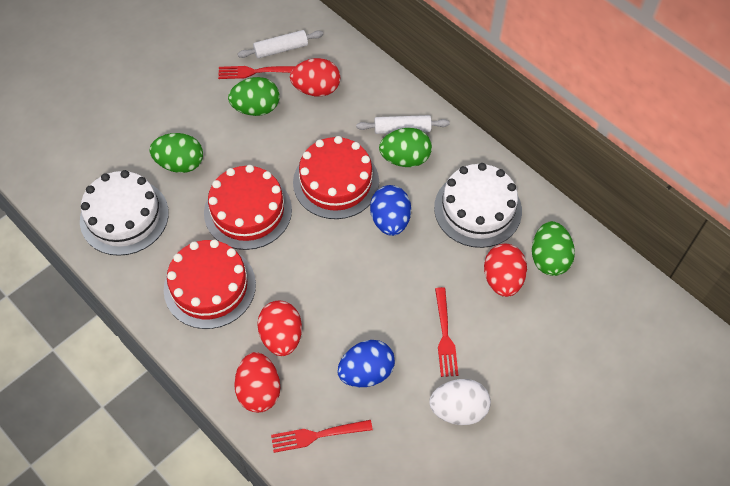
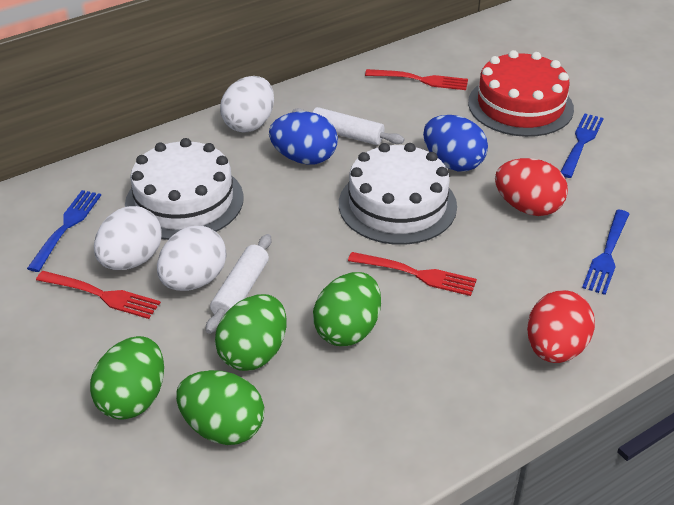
blue fork: 0 -> 3
red cake: 3 -> 1
red egg: 4 -> 2
white egg: 1 -> 3

